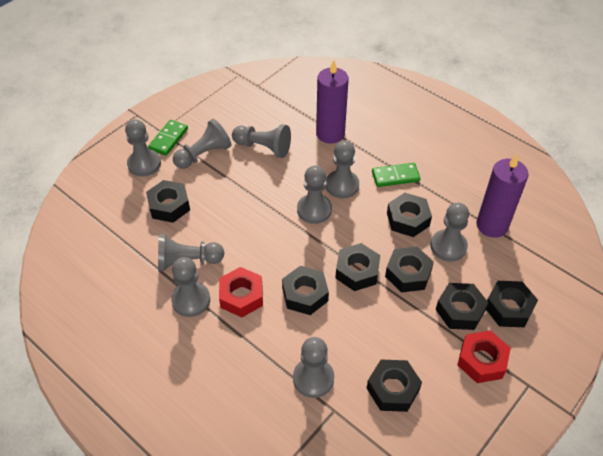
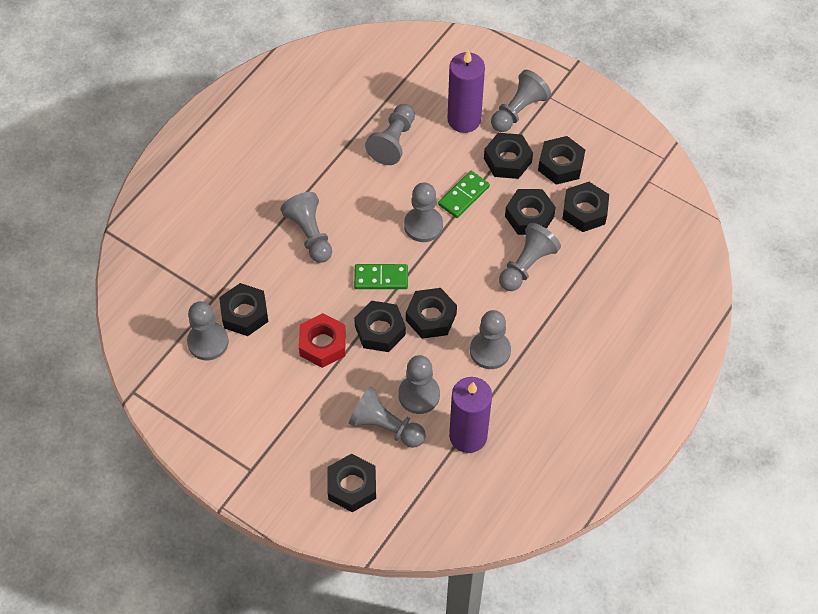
red nut: 2 -> 1

